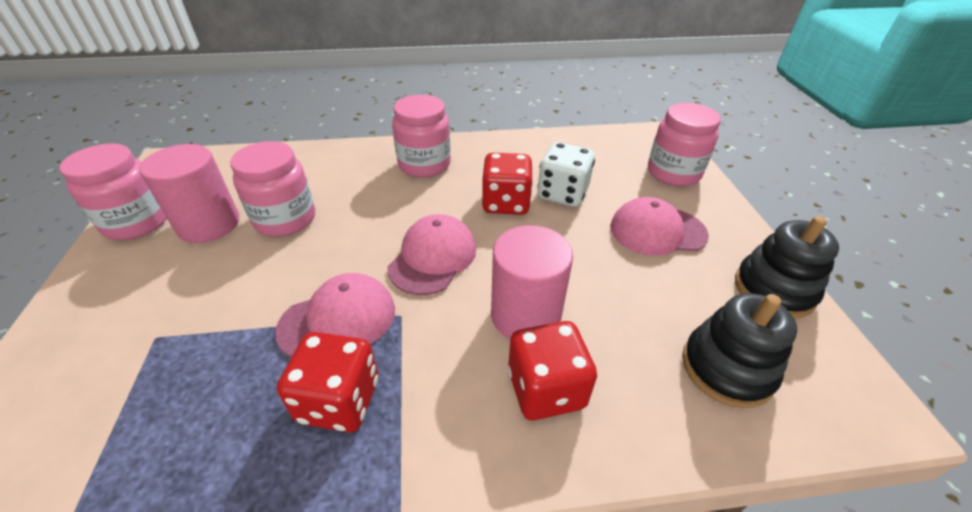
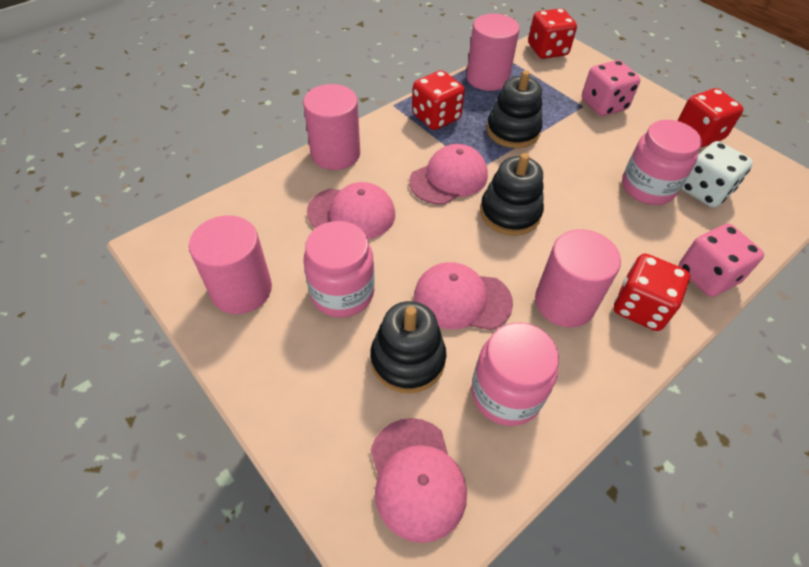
black stacking toy: 2 -> 3
pink cap: 3 -> 4
pink cylinder: 2 -> 4
pink dice: 0 -> 2
pink jar: 4 -> 3
red dice: 3 -> 4

